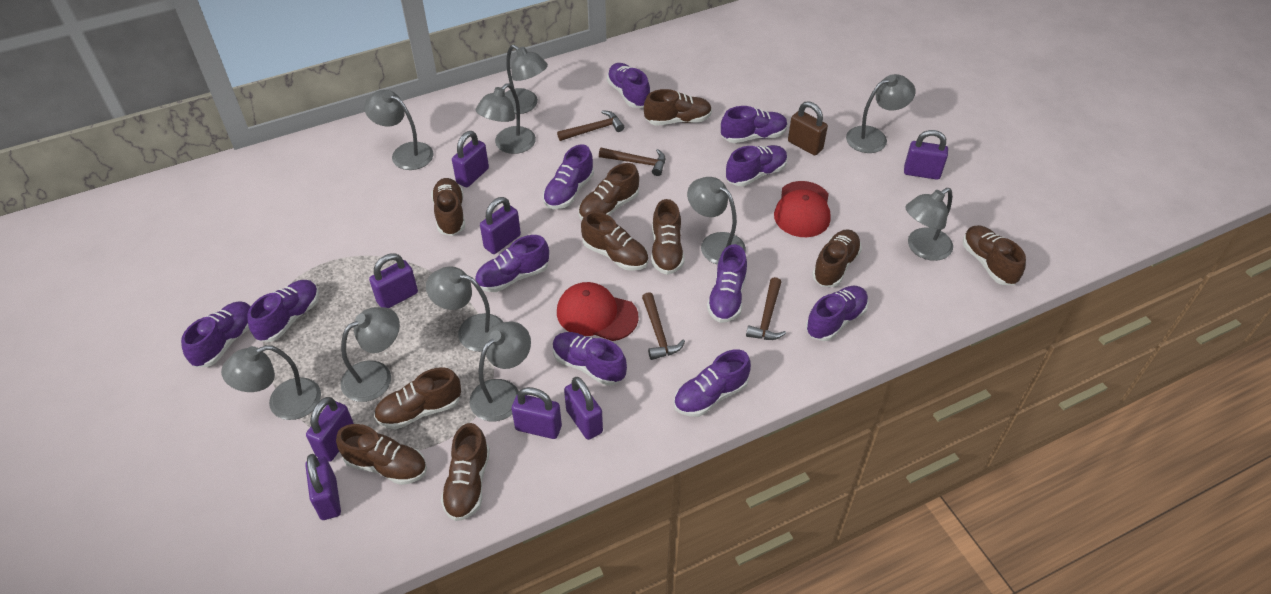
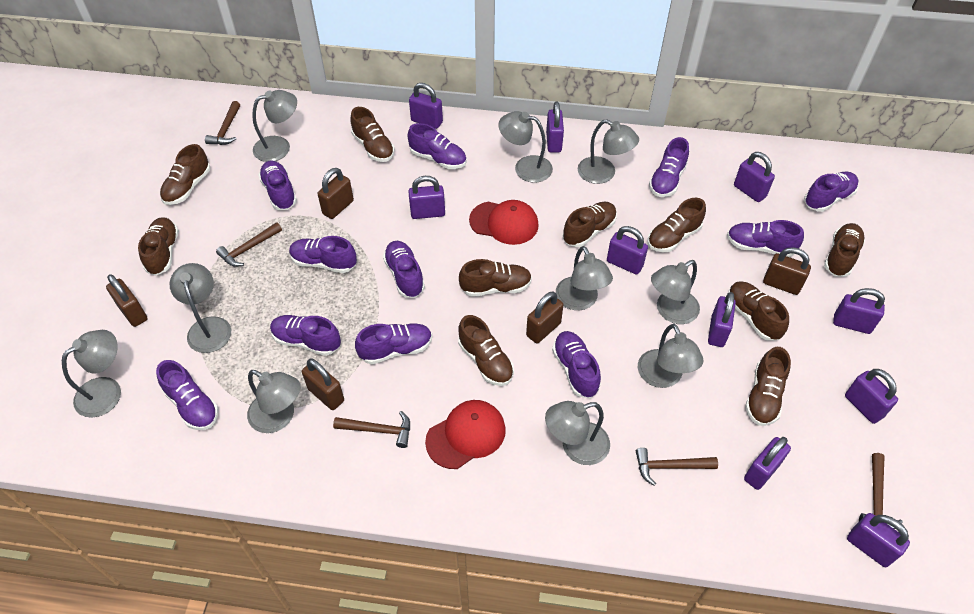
brown hammer: 4 -> 5
brown padlock: 1 -> 5
purple padlock: 8 -> 10

